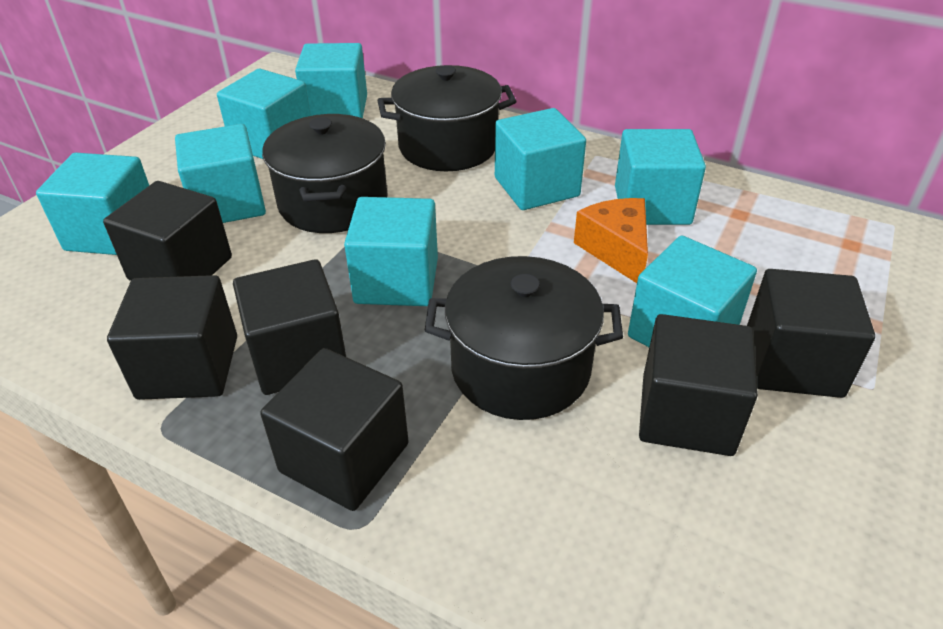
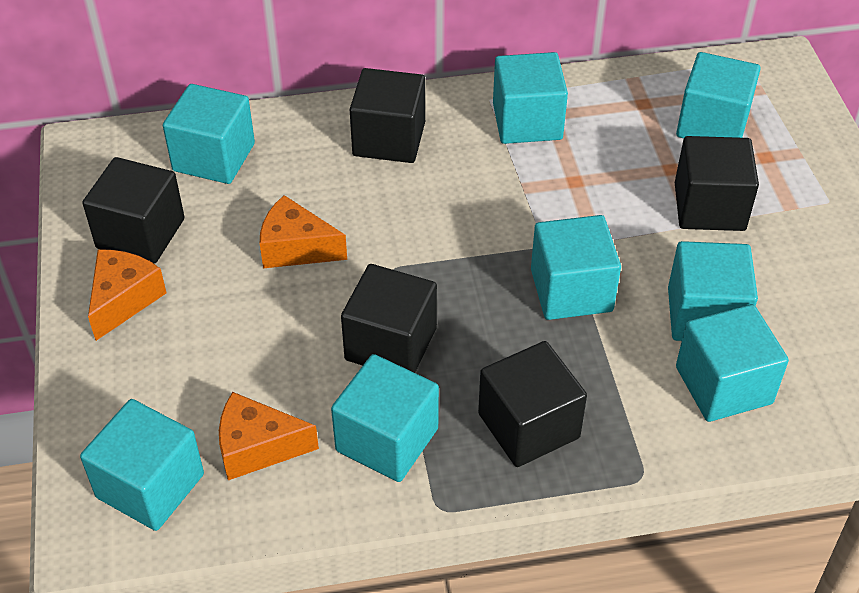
black cube: 6 -> 5
black pot: 3 -> 0
orange cheese: 1 -> 3

